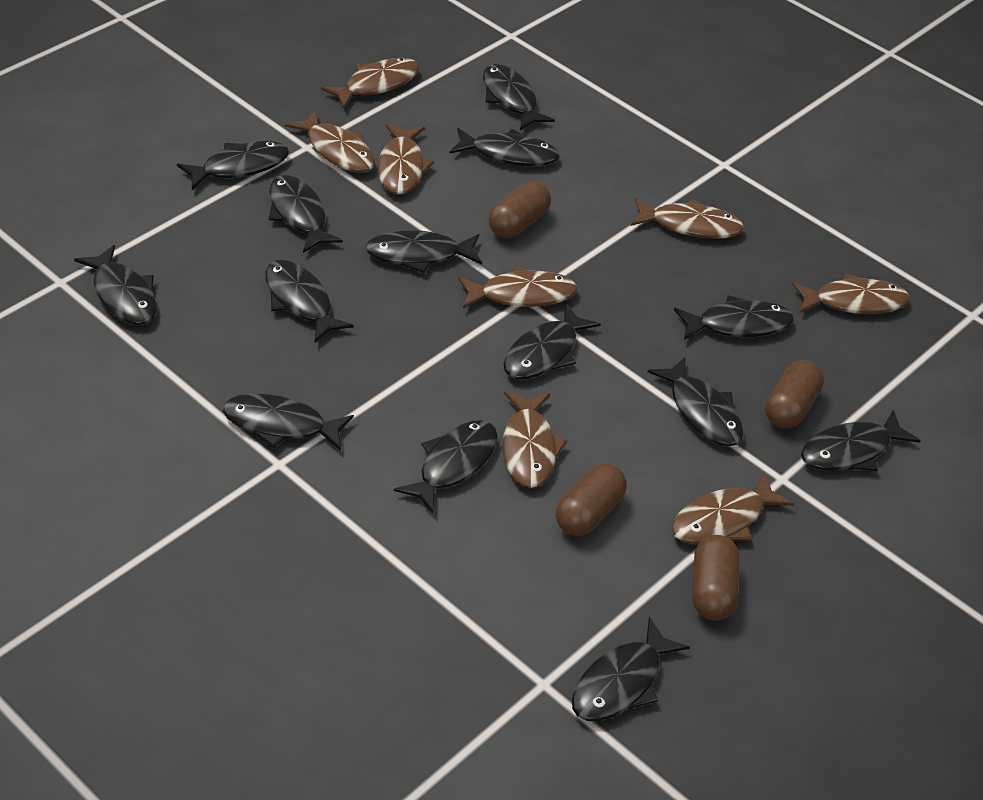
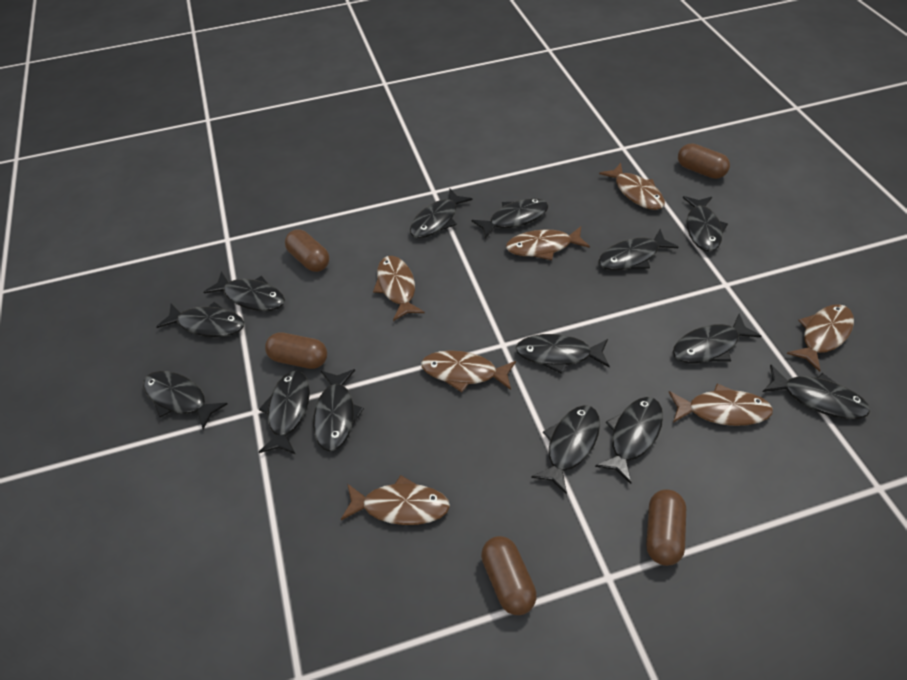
brown capsule: 4 -> 5
brown fish: 8 -> 7

